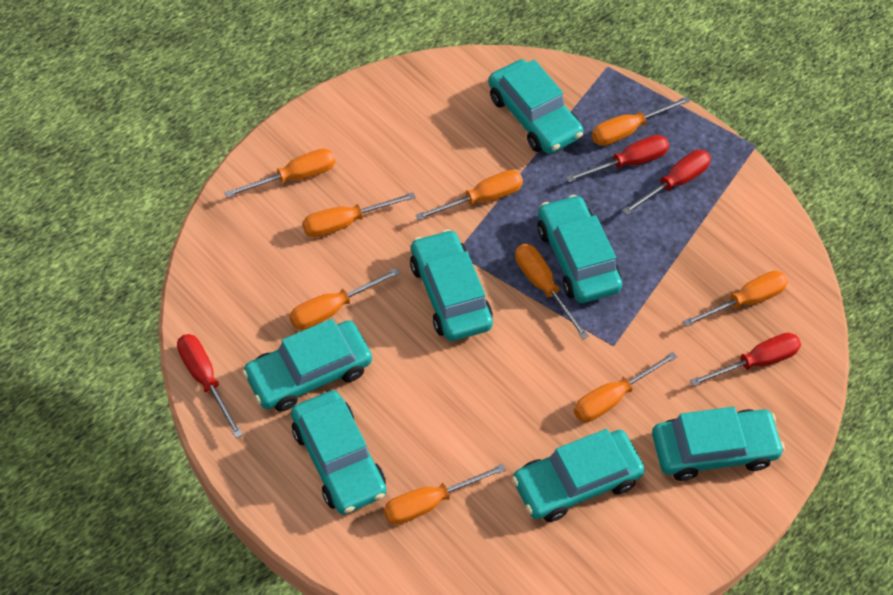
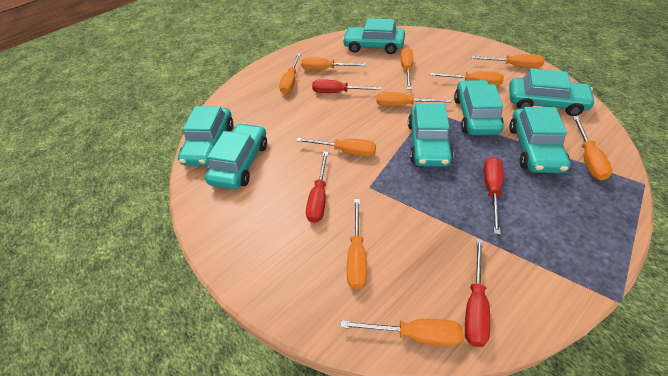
orange screwdriver: 9 -> 10

